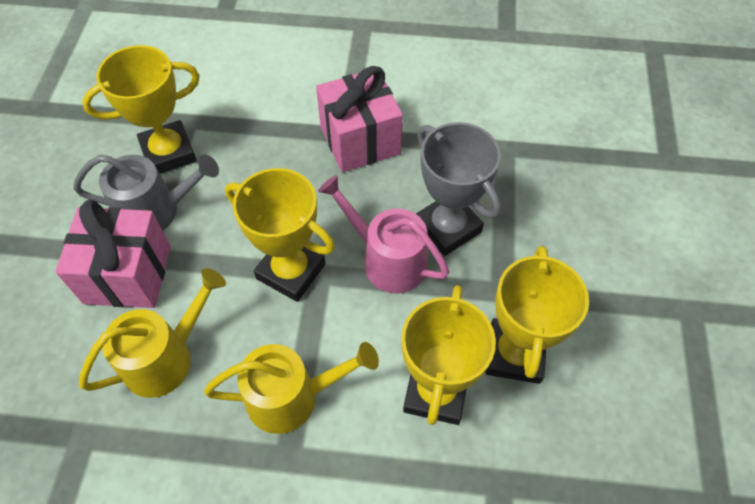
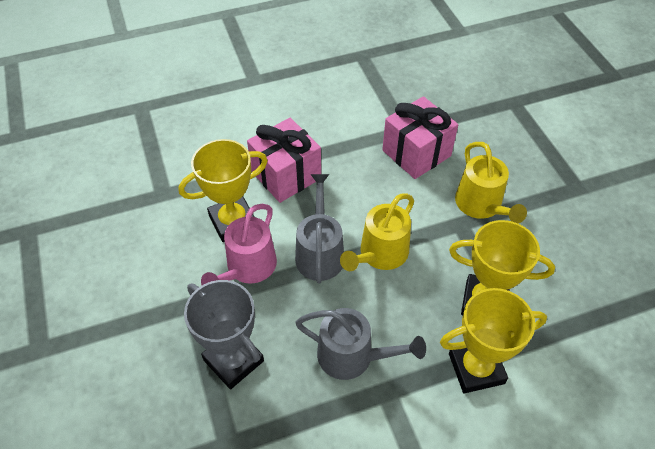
grey watering can: 1 -> 2
yellow trophy: 4 -> 3

